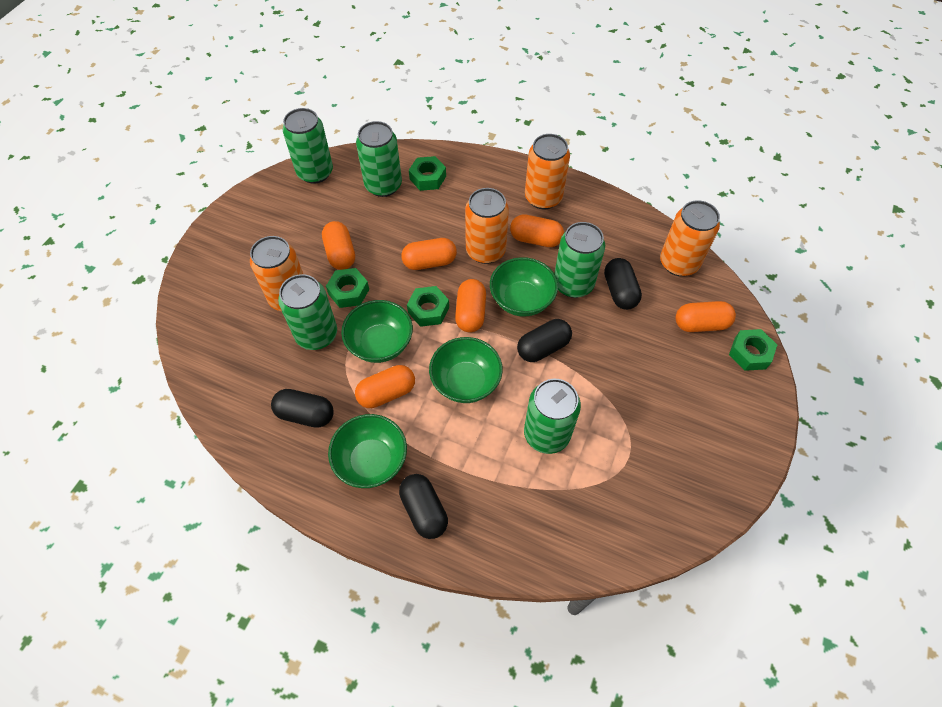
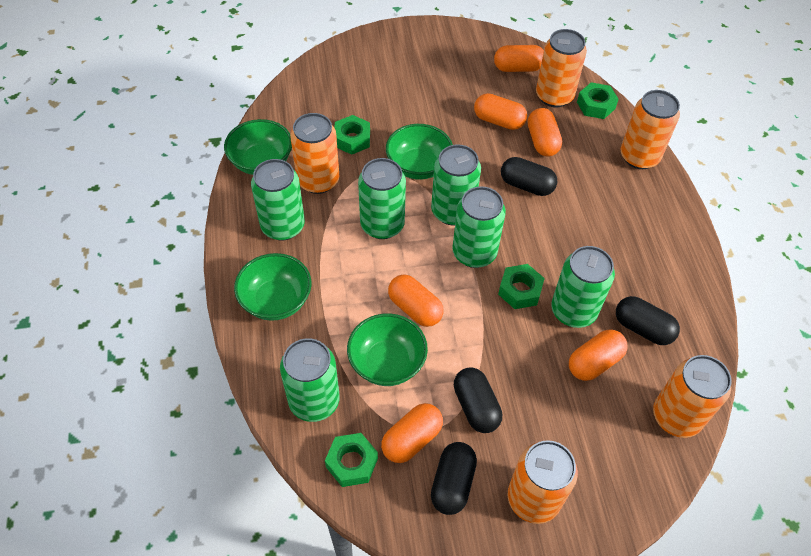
green can: 5 -> 6
orange can: 4 -> 5

